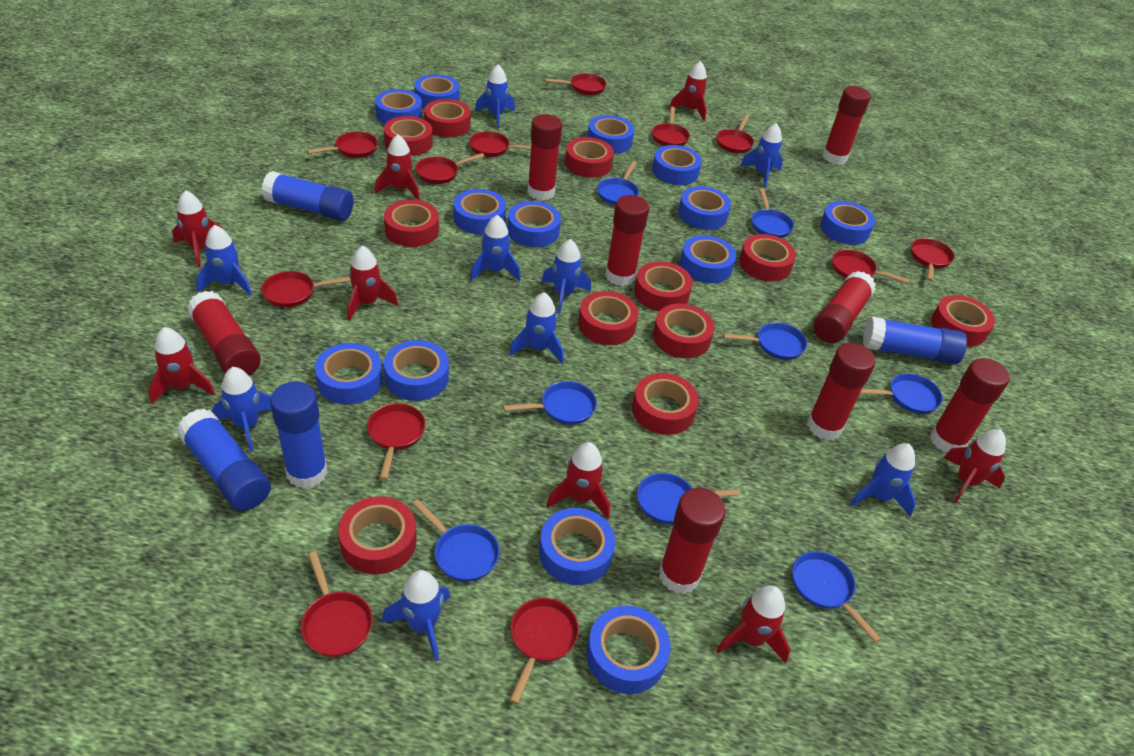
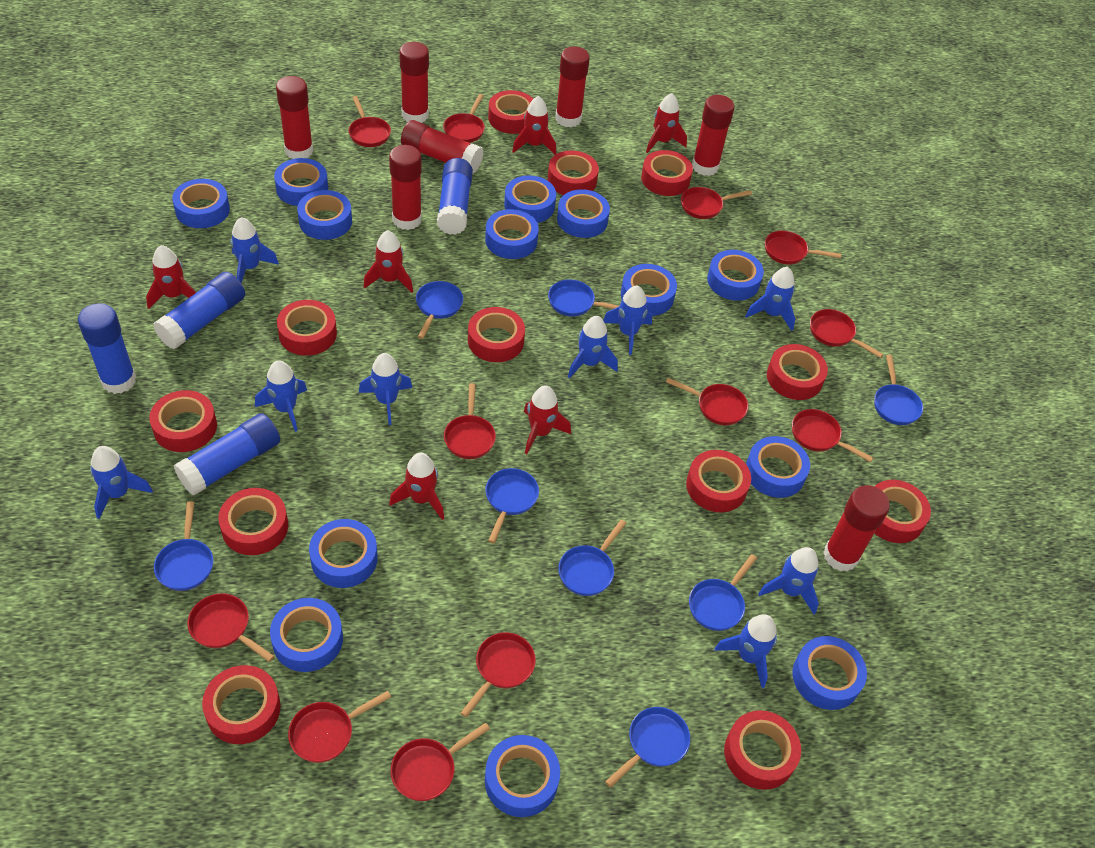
red glue stick: 8 -> 7
red rocket: 8 -> 6
red tape: 11 -> 12

